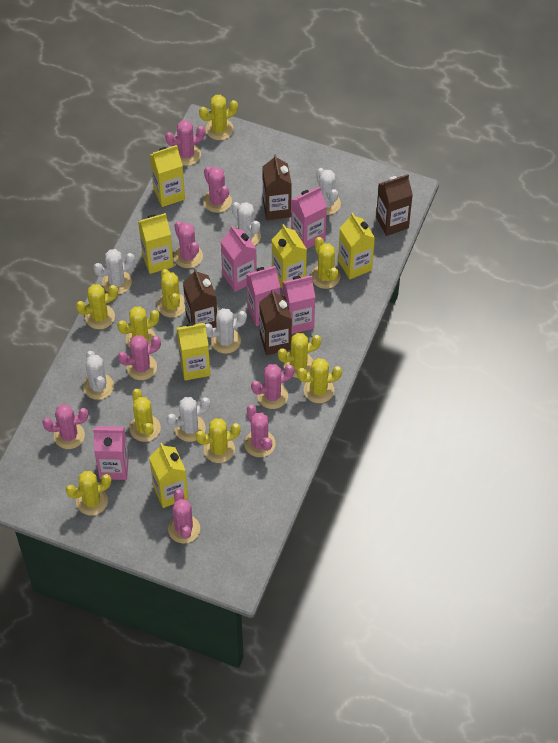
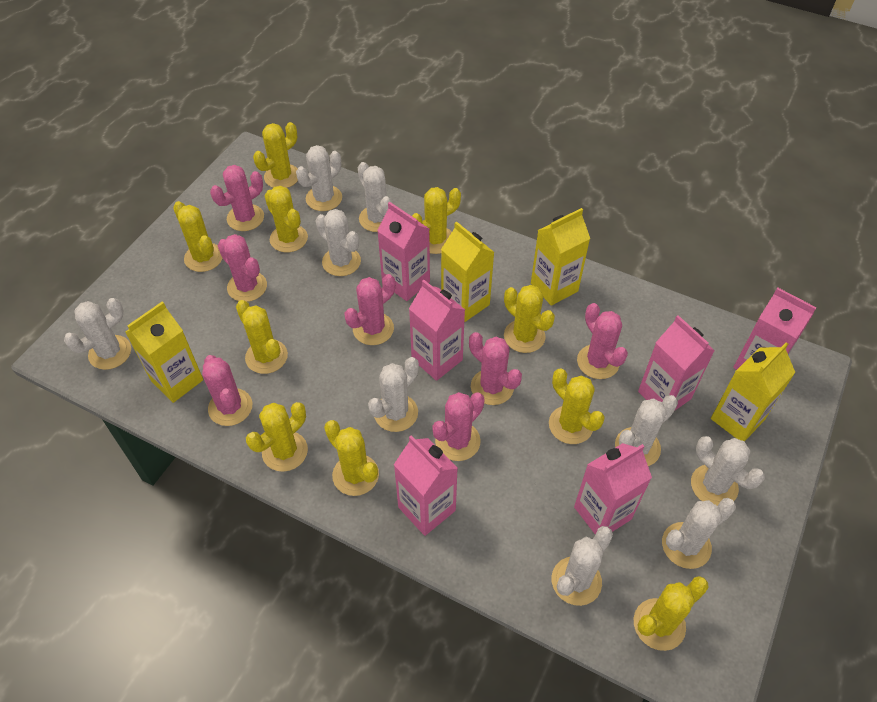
brown carton: 4 -> 0
pink cactus: 8 -> 7
pink carton: 5 -> 6
white cactus: 6 -> 9
yellow carton: 6 -> 4

